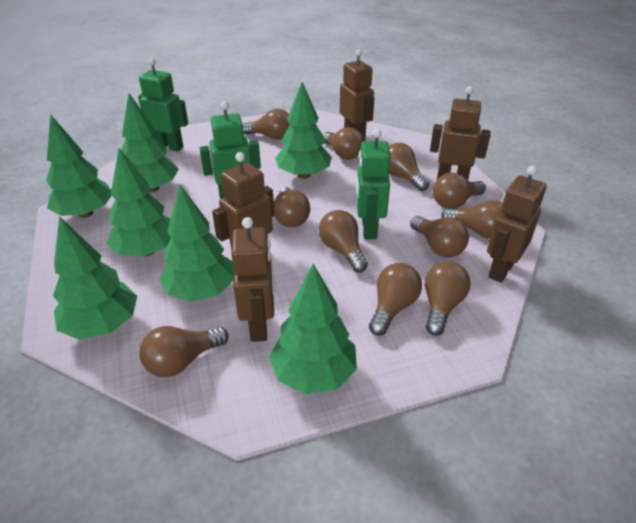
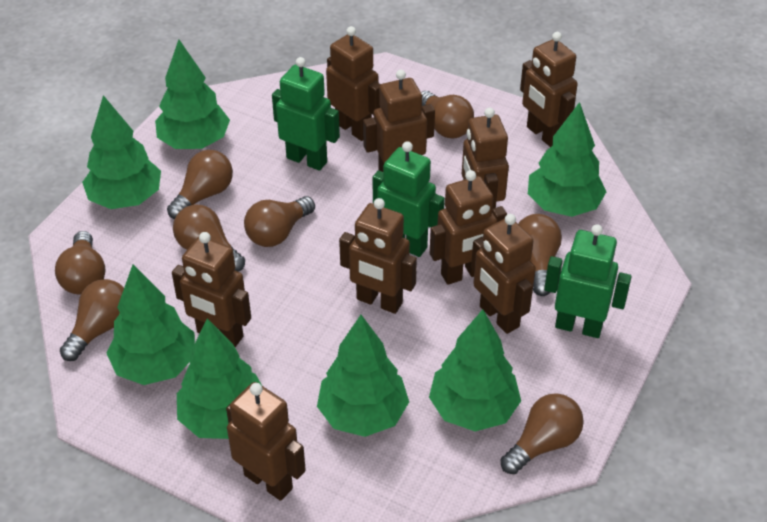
brown light bulb: 11 -> 8
brown robot: 5 -> 9

